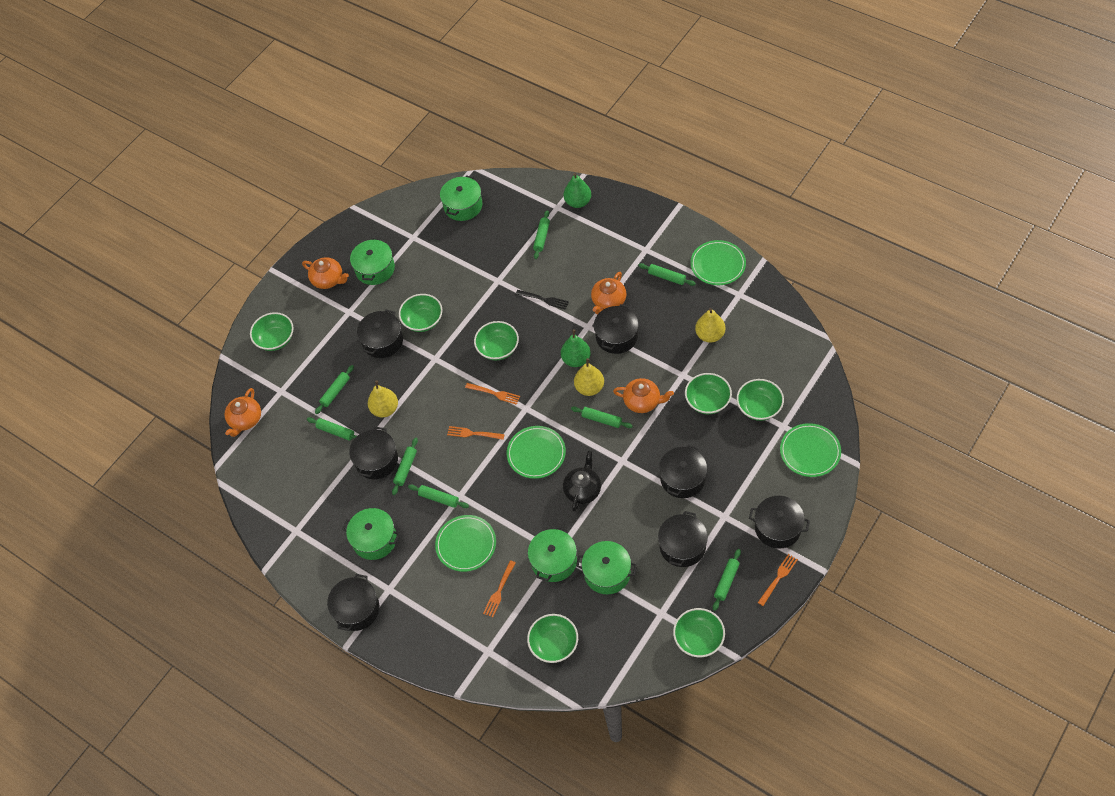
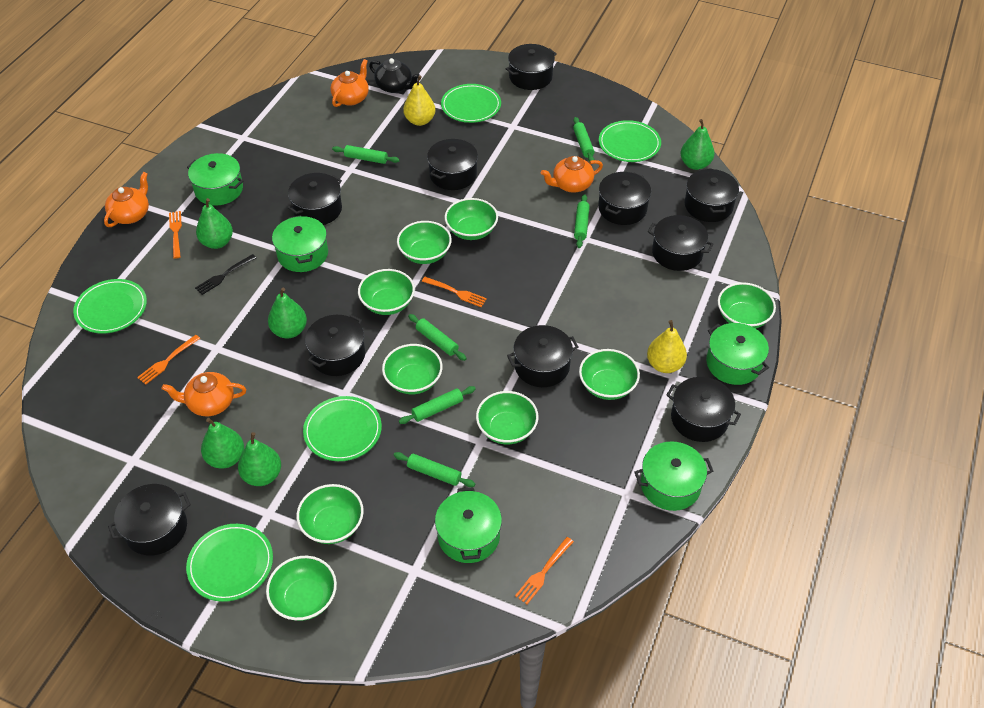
black pot: 7 -> 10
green bowl: 7 -> 9
green pear: 2 -> 5
green plate: 4 -> 5
green rolling pin: 8 -> 6
yellow pear: 3 -> 2

